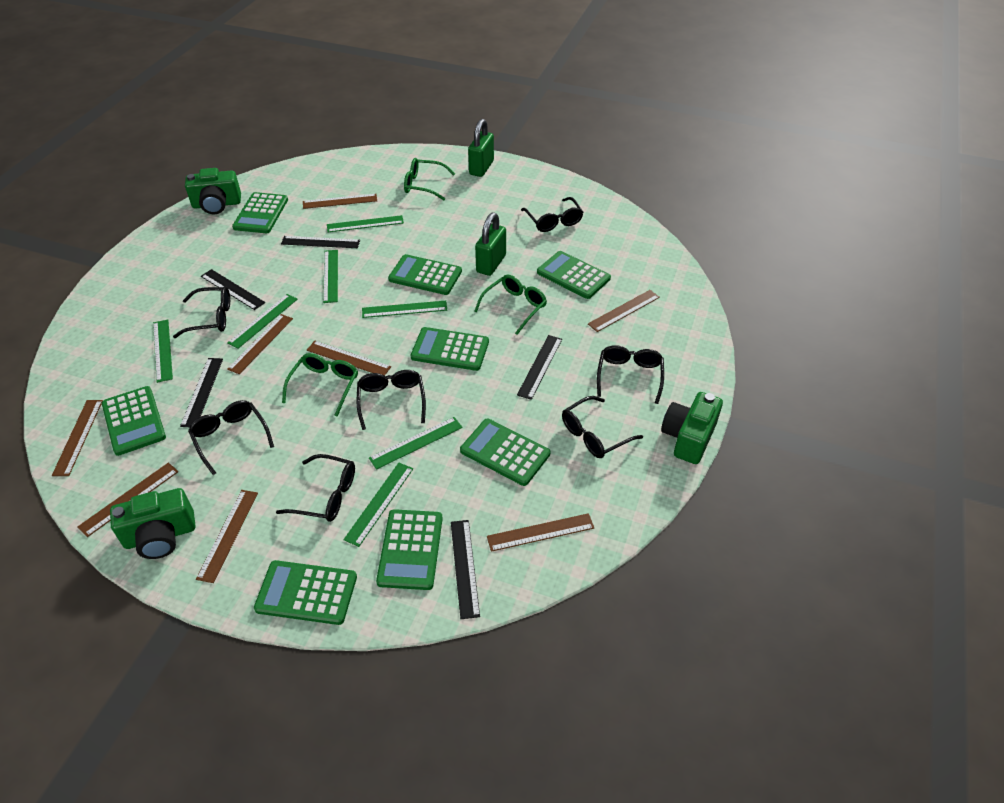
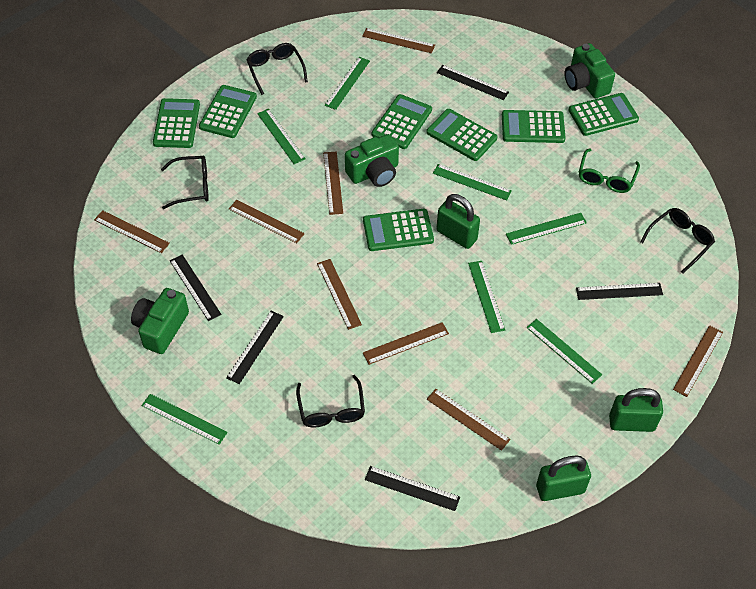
black glasses: 7 -> 4
green calculator: 8 -> 7
green glasses: 3 -> 1
green padlock: 2 -> 3

